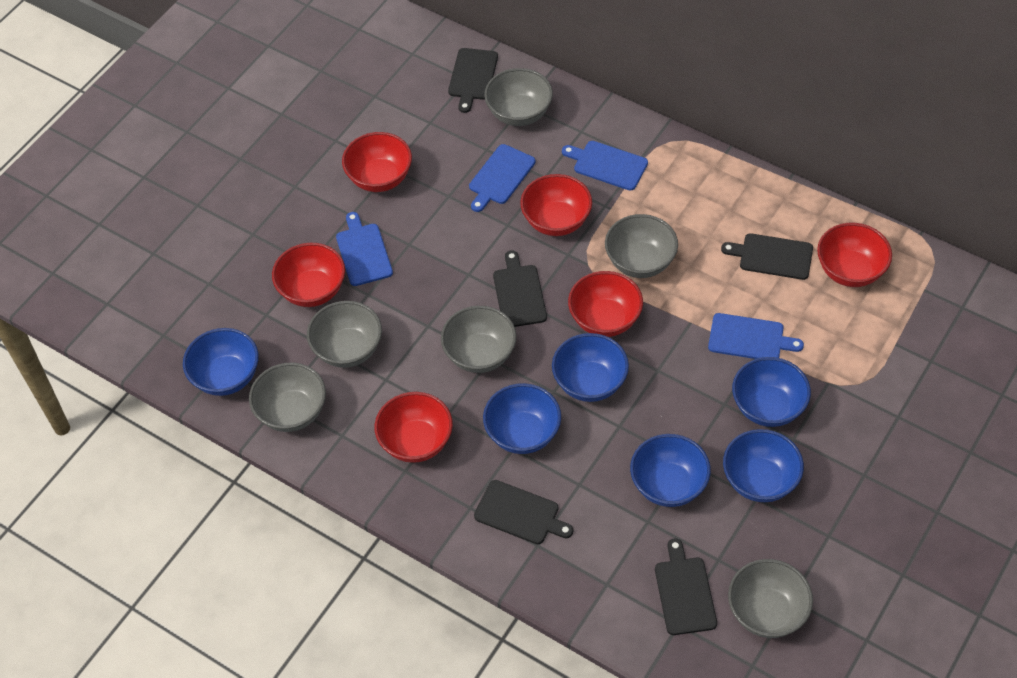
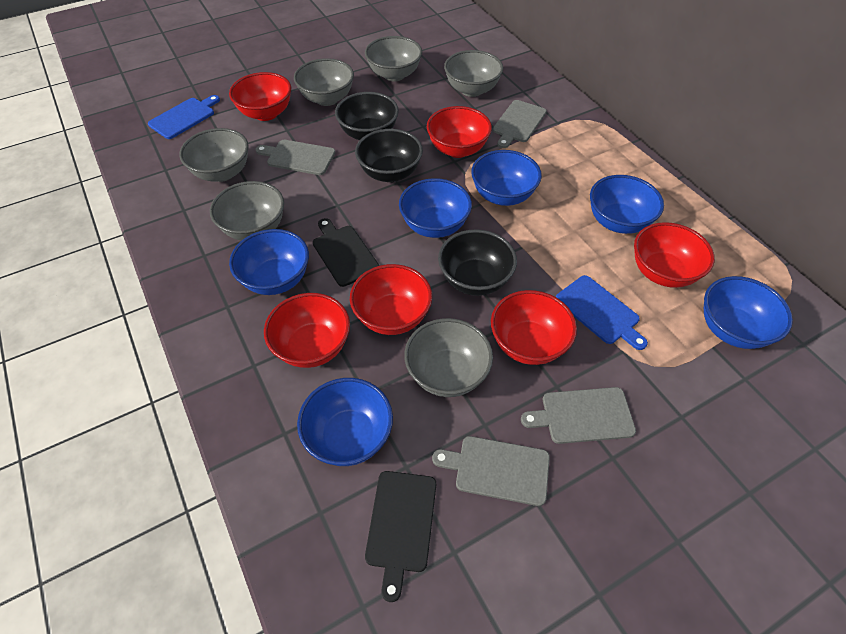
black bowl: 0 -> 3
black cutting board: 5 -> 2
blue cutting board: 4 -> 2
grey cutting board: 0 -> 4

